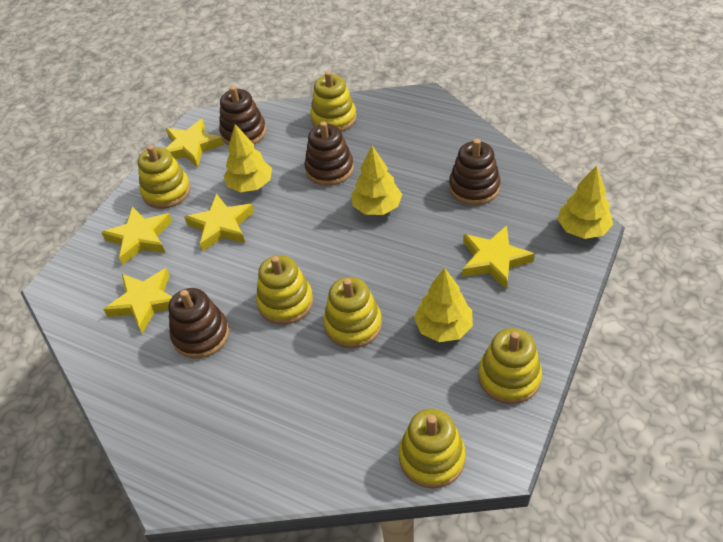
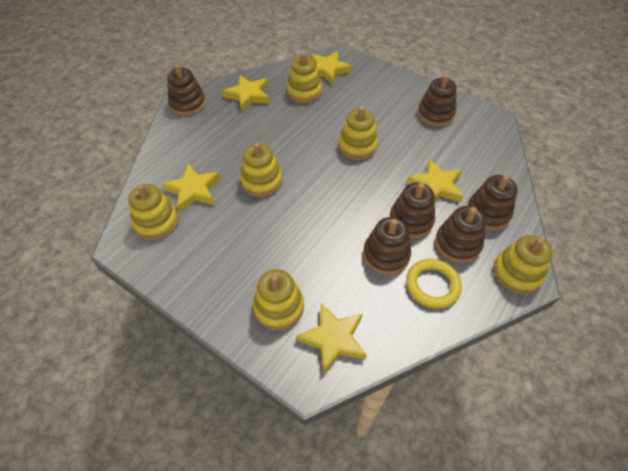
brown stacking toy: 4 -> 6
yellow ring: 0 -> 1
yellow tree: 4 -> 0

